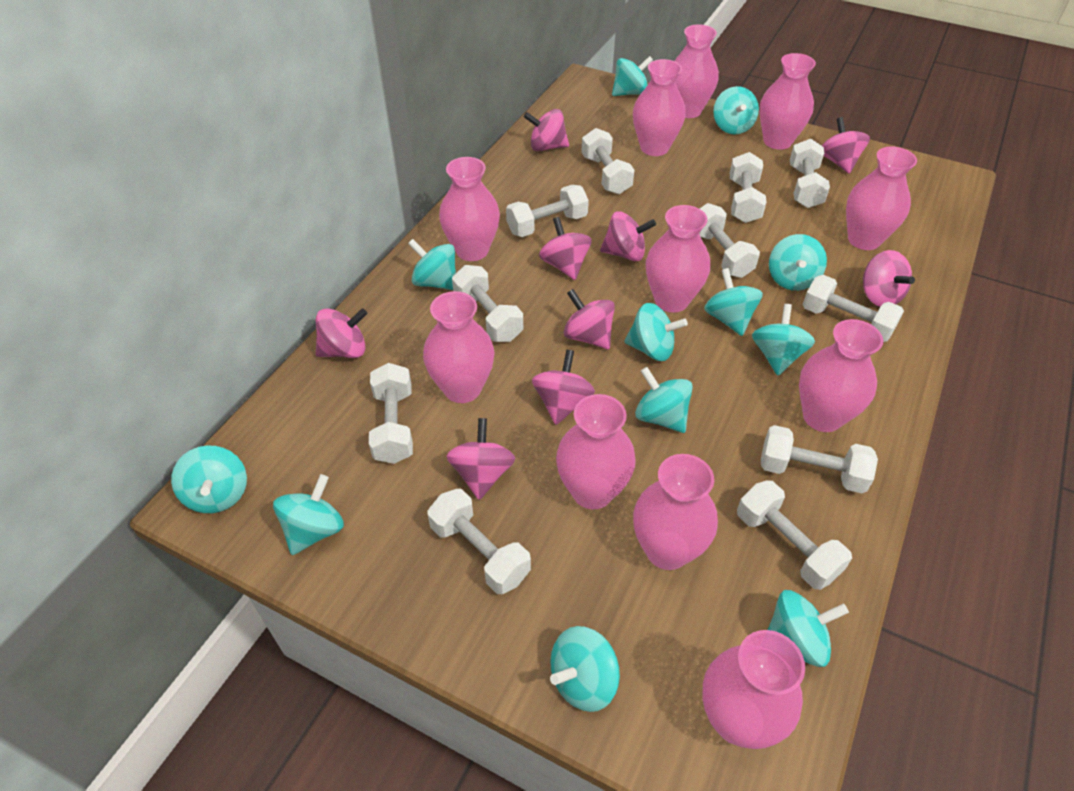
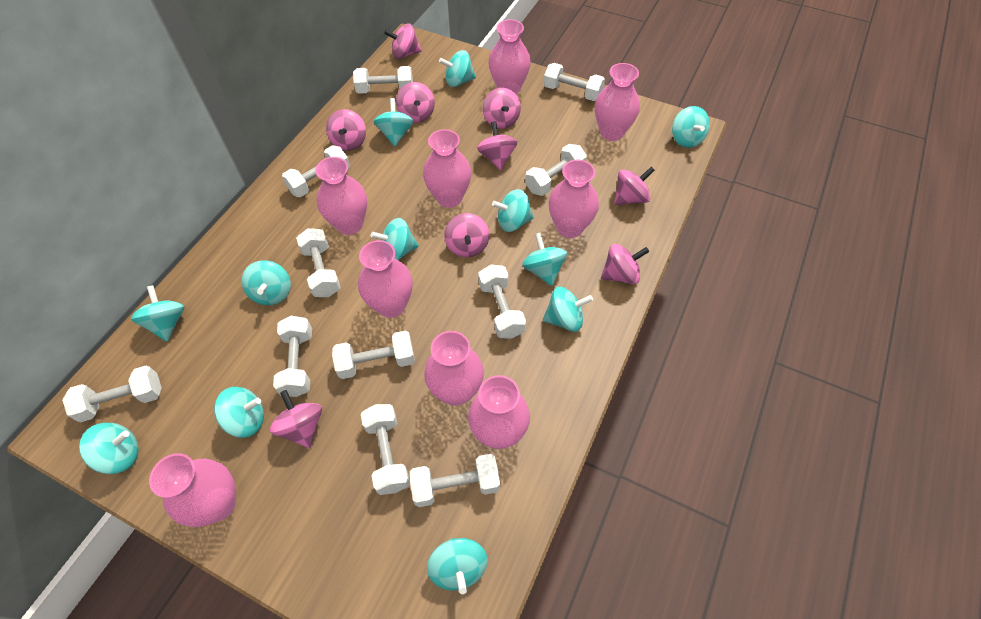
pink vase: 11 -> 9

